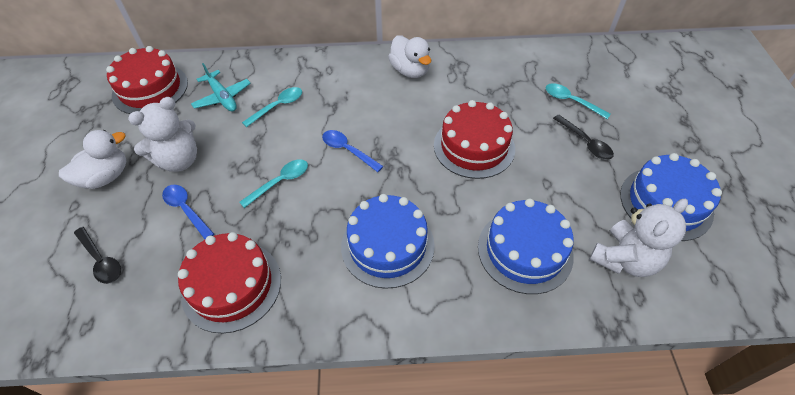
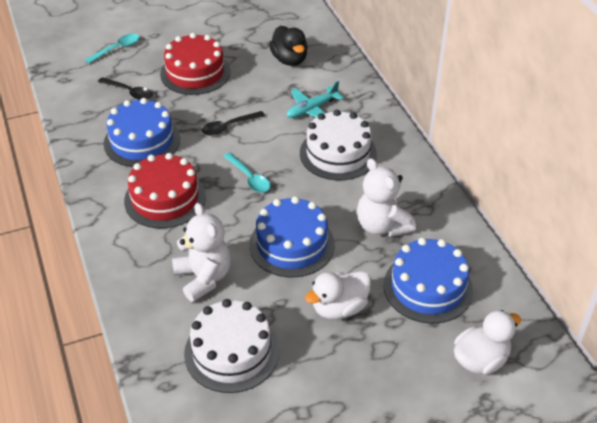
black duck: 0 -> 1
blue spoon: 2 -> 0
red cake: 3 -> 2
turquoise spoon: 3 -> 2
white cake: 0 -> 2

